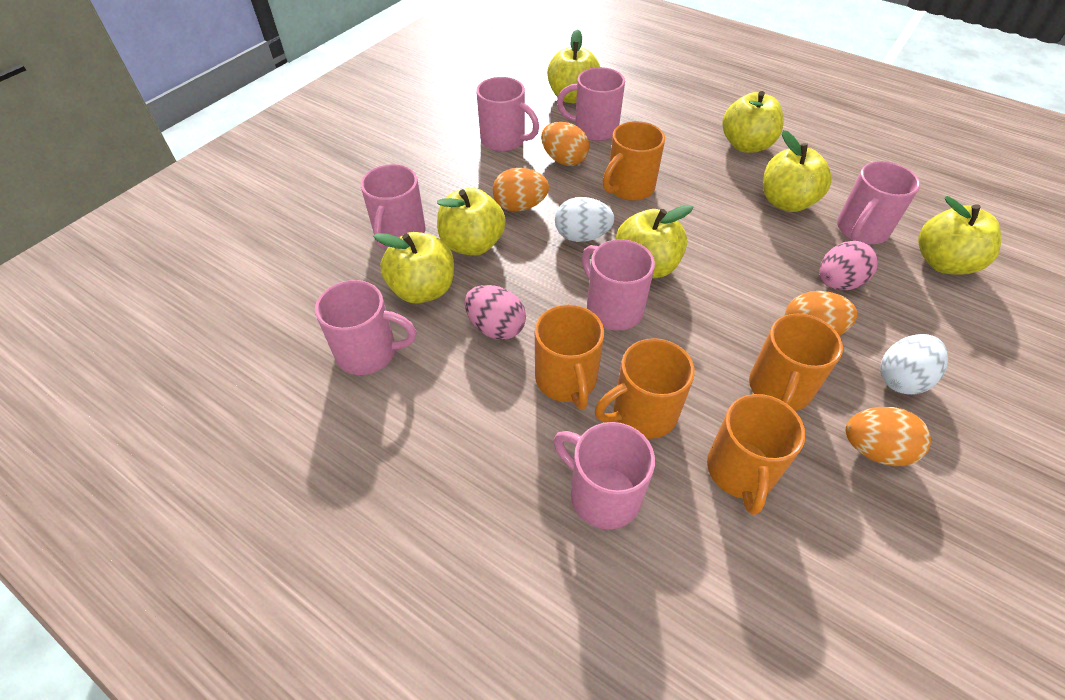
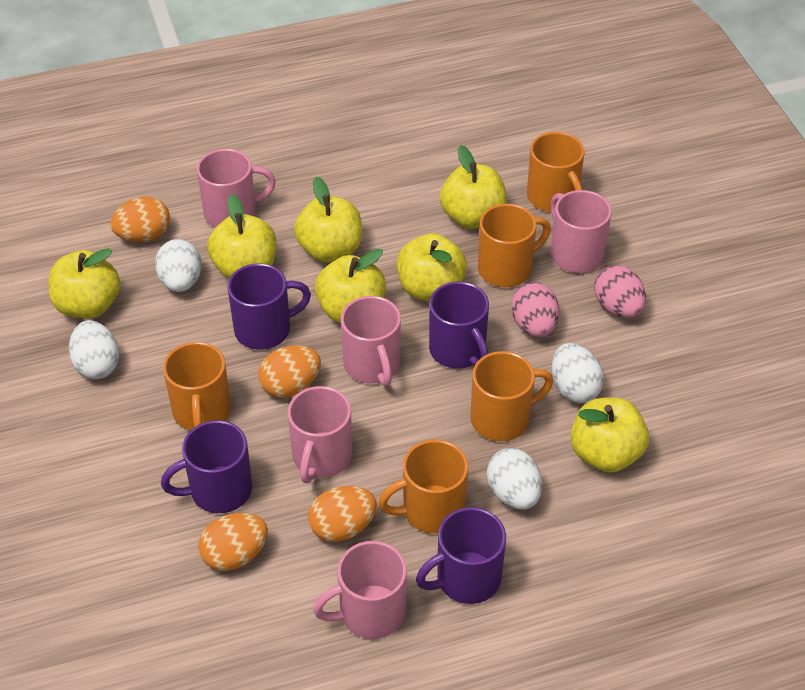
pink mug: 7 -> 5
purple mug: 0 -> 4
white egg: 2 -> 4

